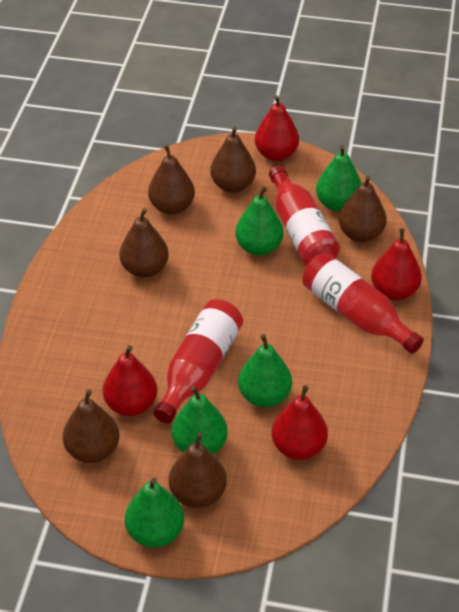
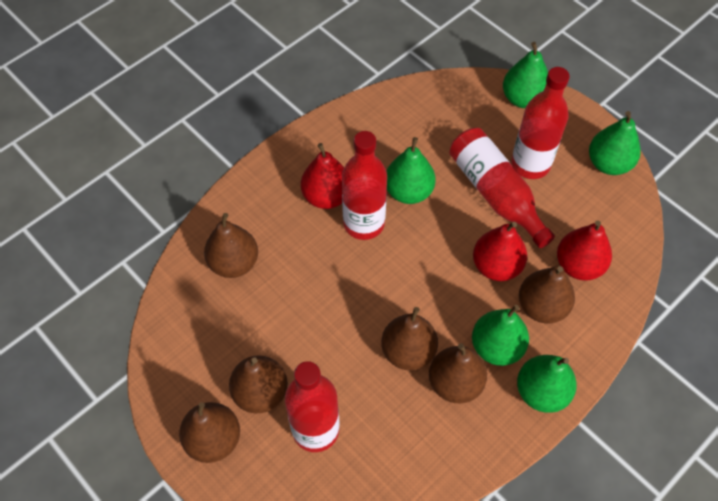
red bottle: 3 -> 4
red pear: 4 -> 3

